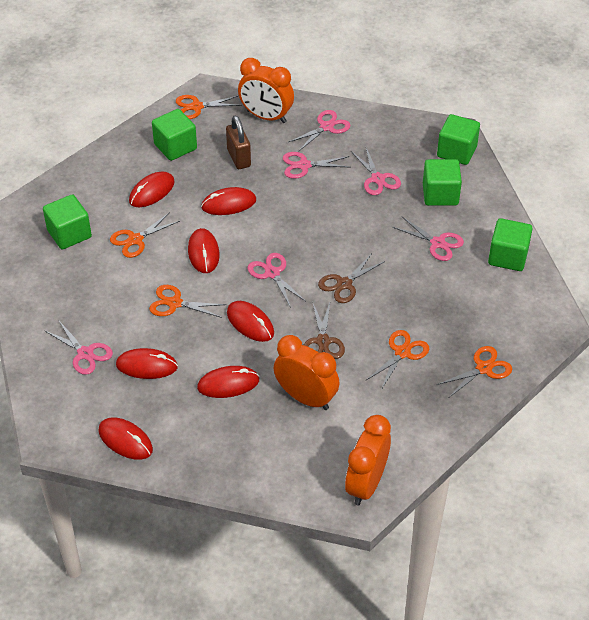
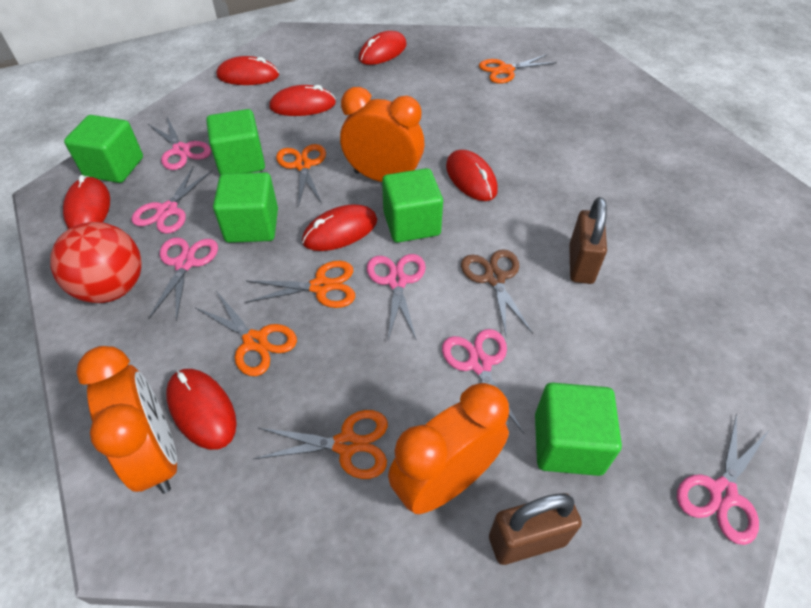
brown padlock: 1 -> 2
brown scissors: 2 -> 1
red ball: 0 -> 1

